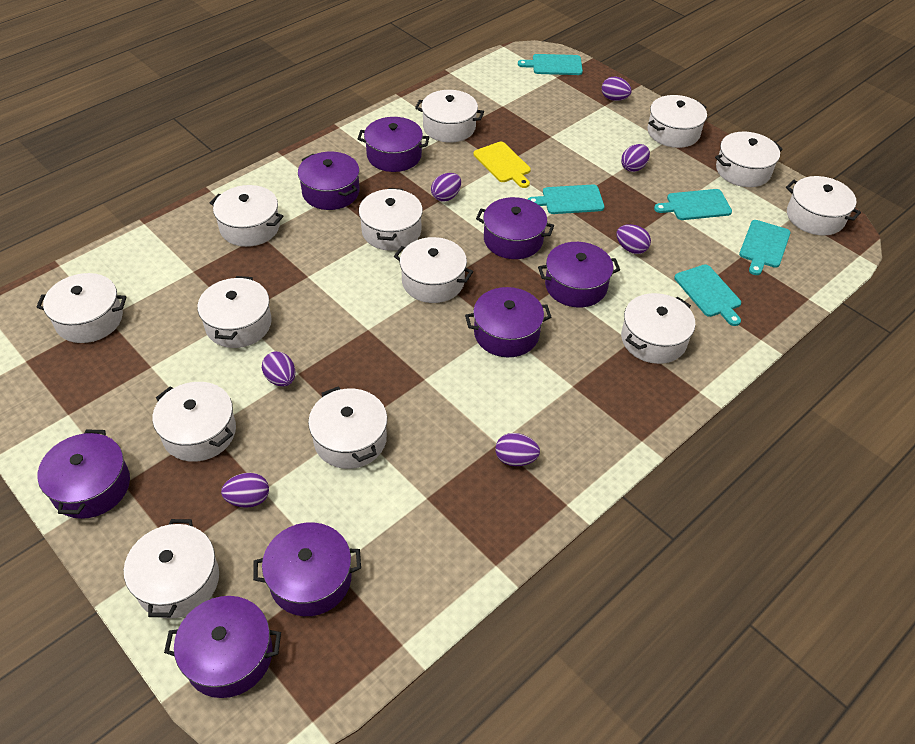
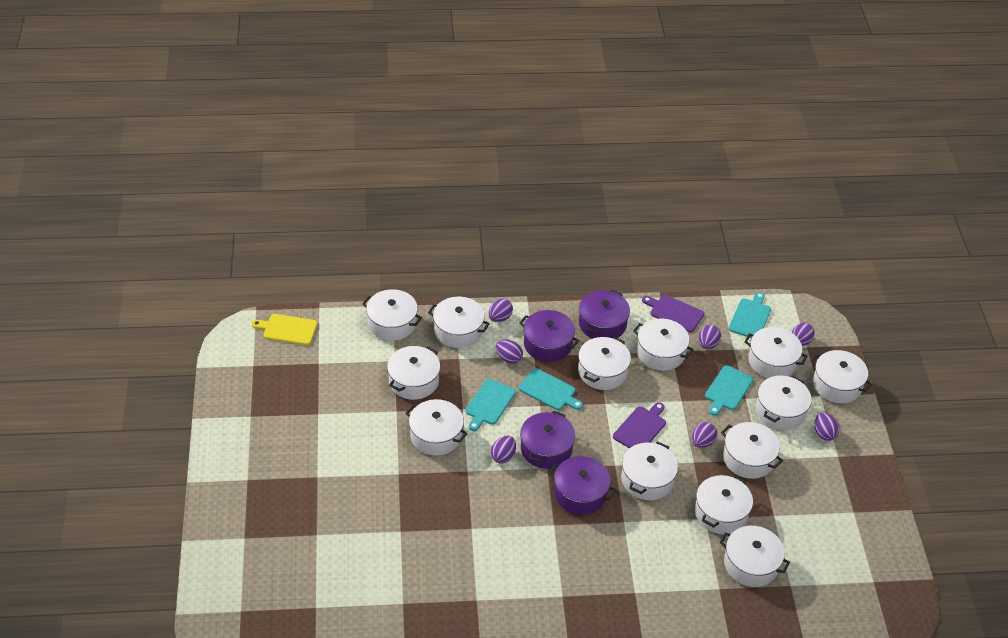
purple cutting board: 0 -> 2
purple pot: 8 -> 4
turquoise cutting board: 5 -> 4

